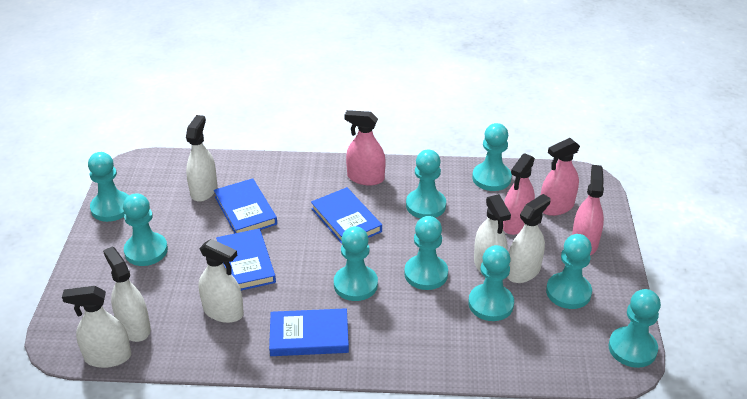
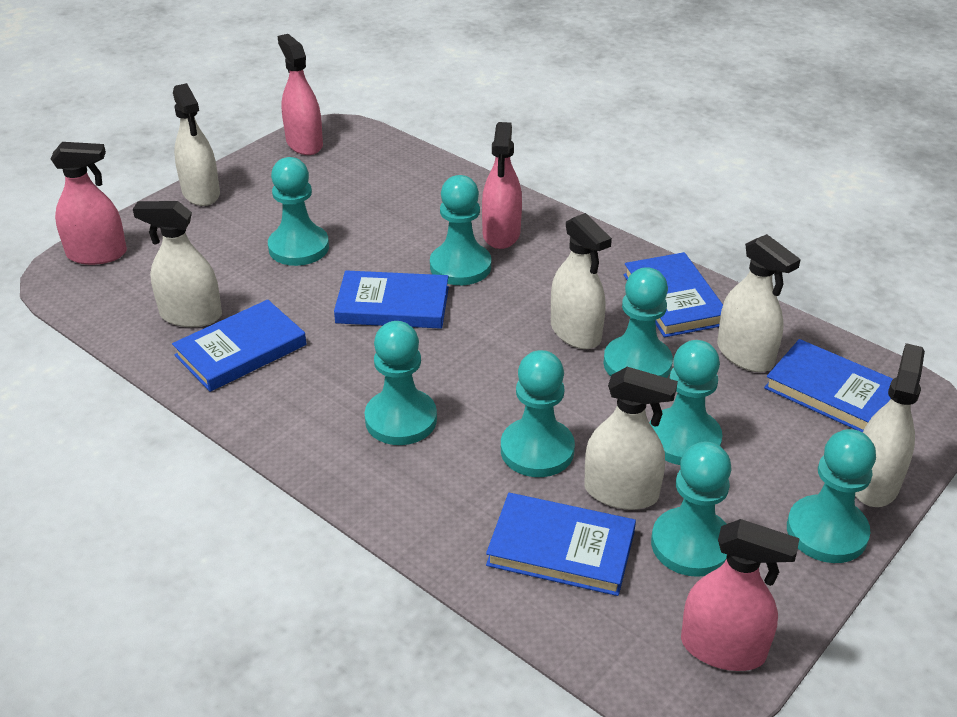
blue book: 4 -> 5
turquoise pawn: 9 -> 8

